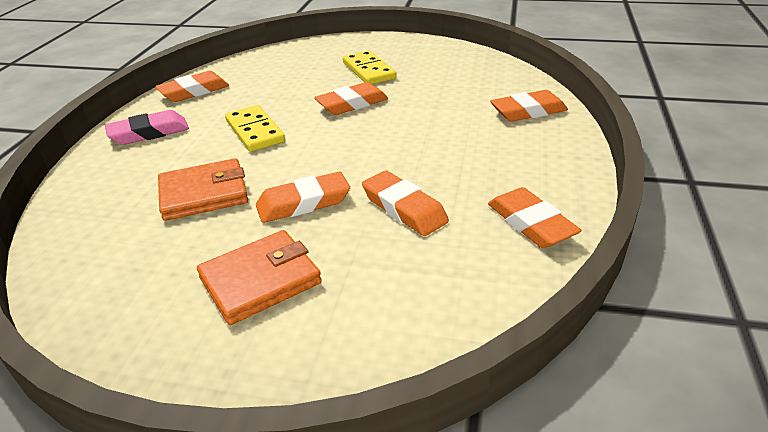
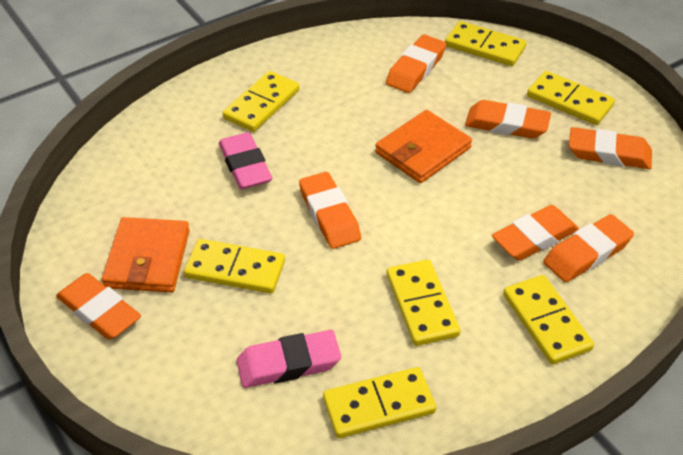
orange eraser: 6 -> 7
pink eraser: 1 -> 2
yellow domino: 2 -> 7

